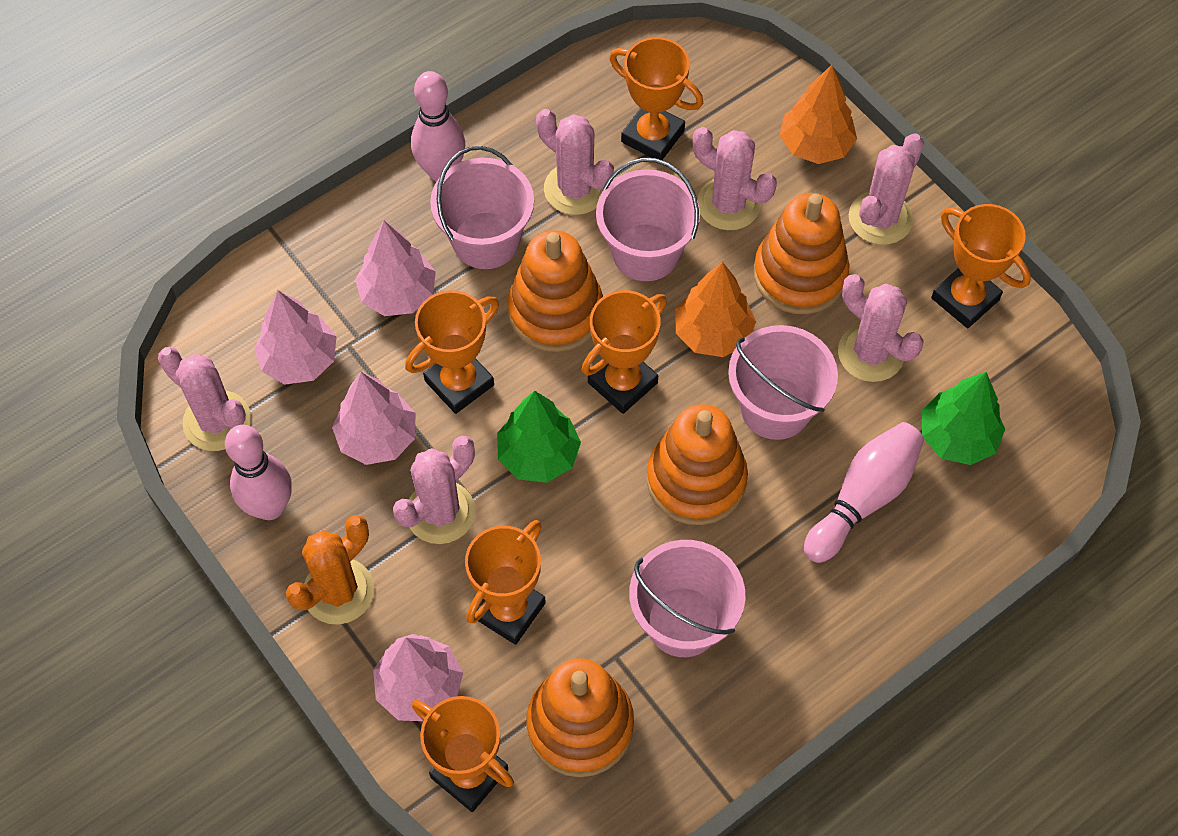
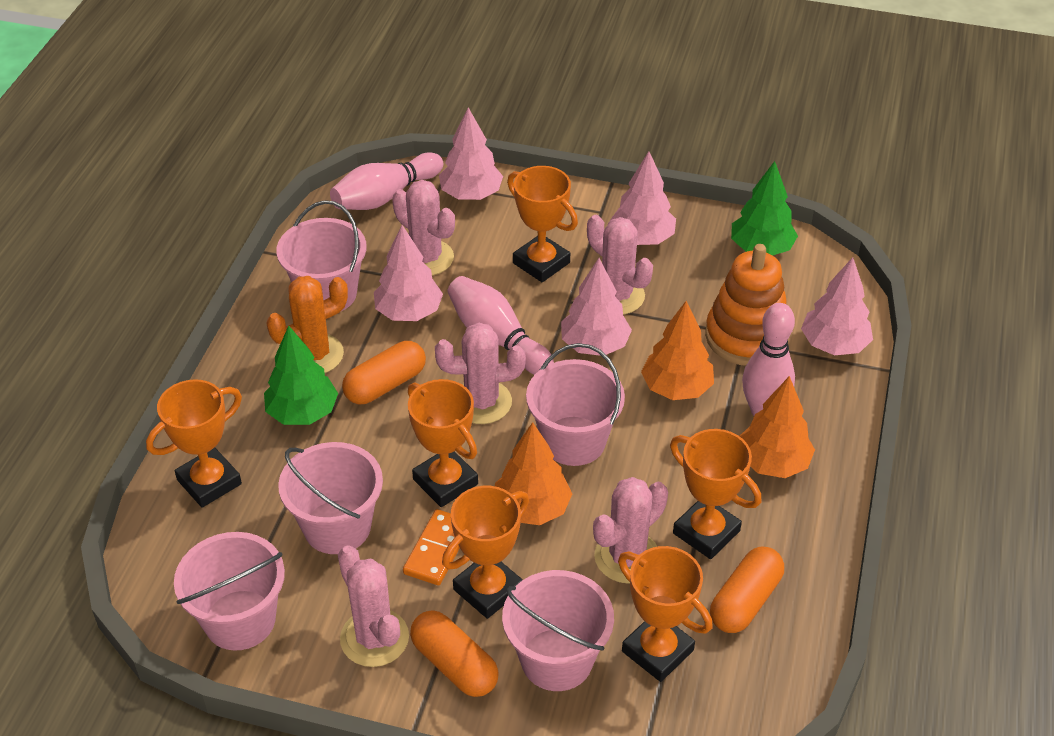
orange capsule: 0 -> 3
orange domino: 0 -> 1
orange stacking toy: 4 -> 1
orange tree: 2 -> 3
pink bucket: 4 -> 5
pink cactus: 6 -> 5
pink tree: 4 -> 5

